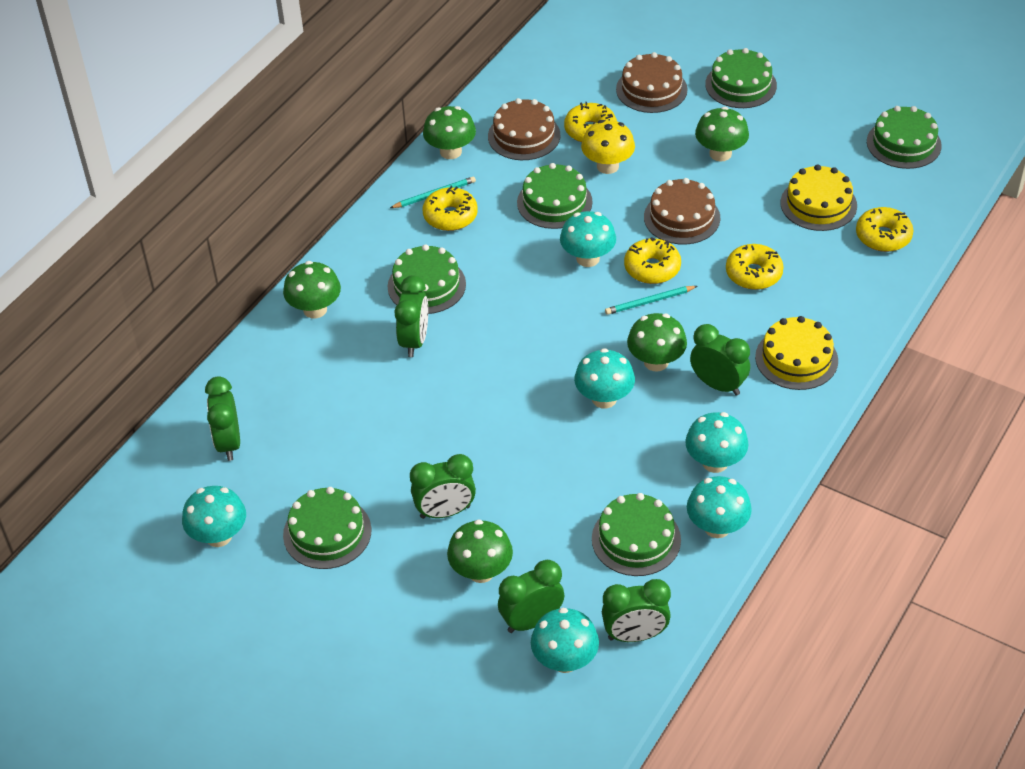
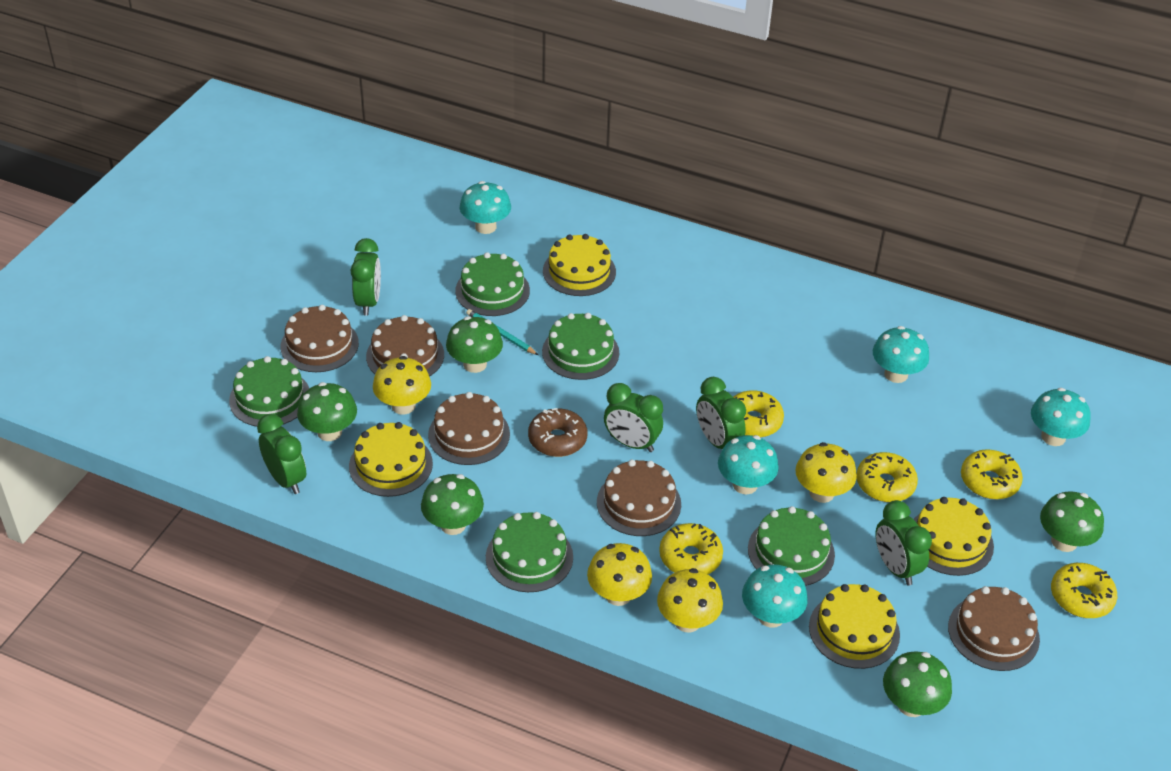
brown cake: 3 -> 5
brown donut: 0 -> 1
green cake: 6 -> 5
green clock: 6 -> 5
turquoise mushroom: 6 -> 5
turquoise pencil: 2 -> 1
yellow cake: 2 -> 4
yellow mushroom: 1 -> 4

